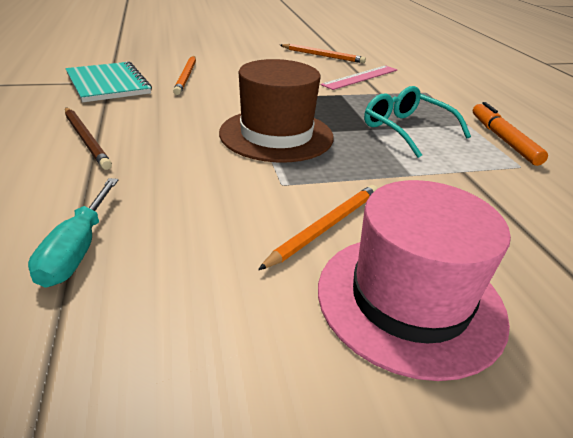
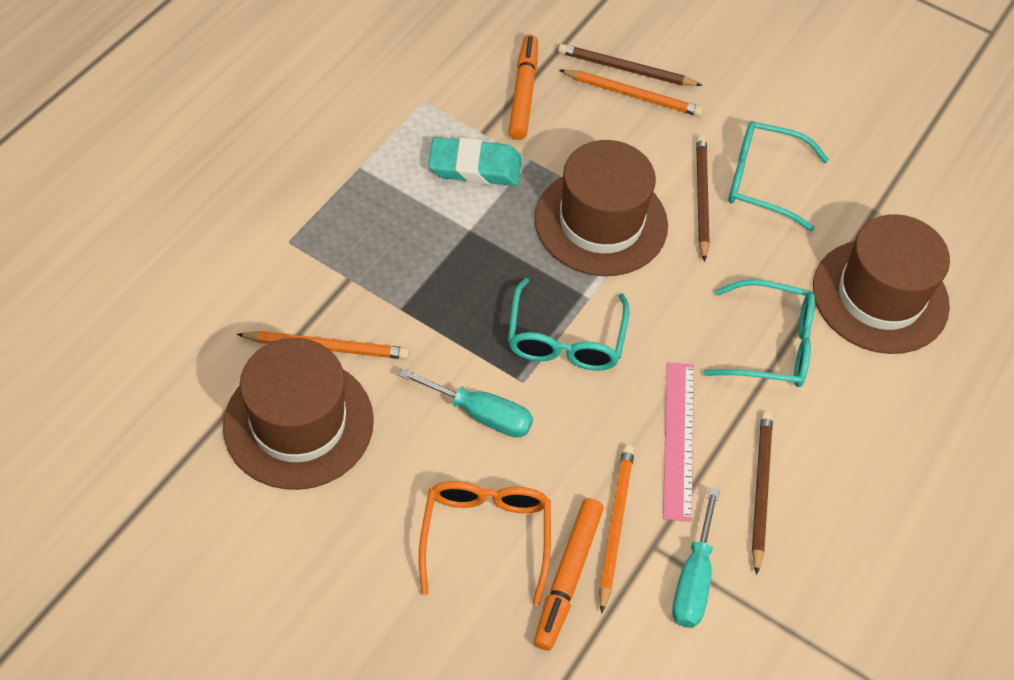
brown hat: 1 -> 3
brown pencil: 1 -> 3
orange glasses: 0 -> 1
orange marker: 1 -> 2
pink hat: 1 -> 0
turquoise eraser: 0 -> 1
turquoise glasses: 1 -> 3
turquoise notebook: 1 -> 0
turquoise screwdriver: 1 -> 2

